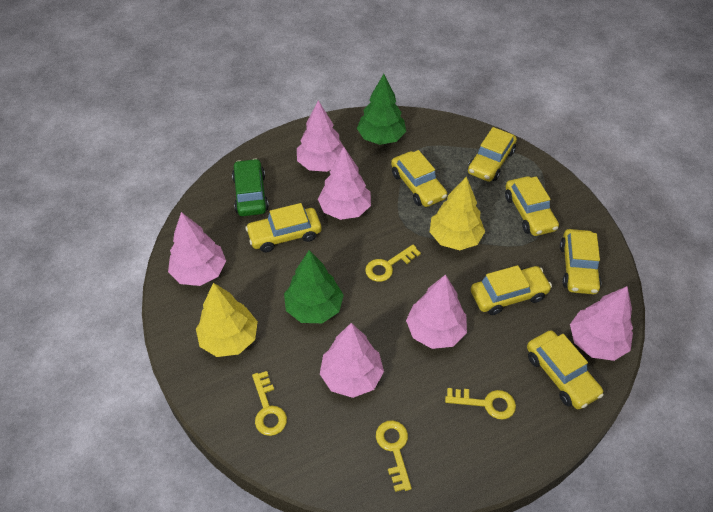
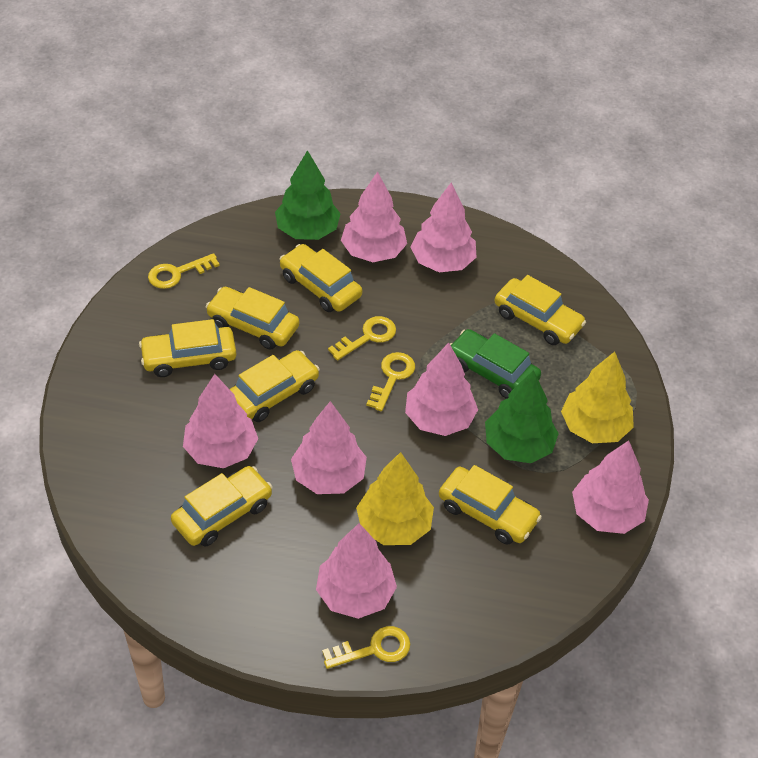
pink tree: 6 -> 7

